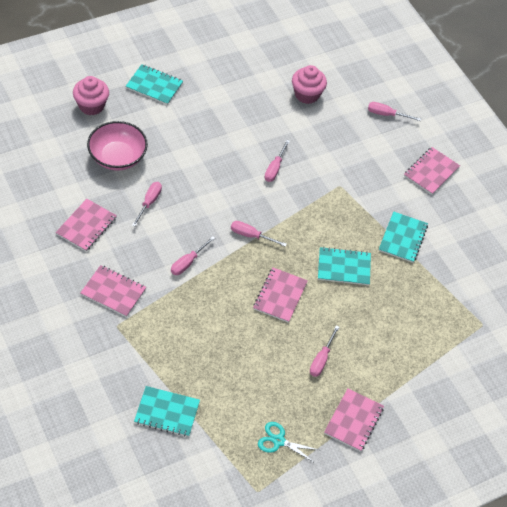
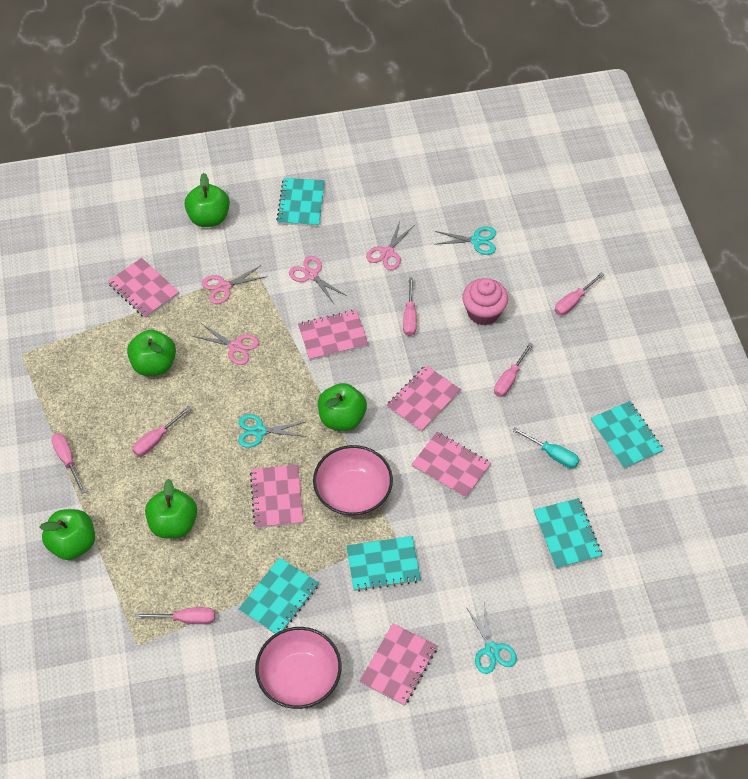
green apple: 0 -> 5
pink bowl: 1 -> 2
pink cupcake: 2 -> 1
pink notebook: 5 -> 6
pink scissors: 0 -> 4
turquoise notebook: 4 -> 5
turquoise scissors: 1 -> 3
turquoise screwdriver: 0 -> 1

